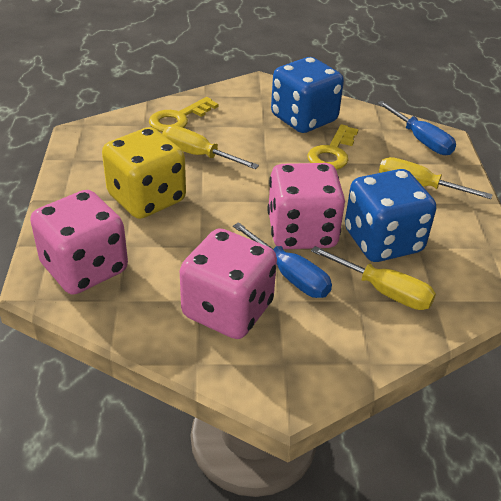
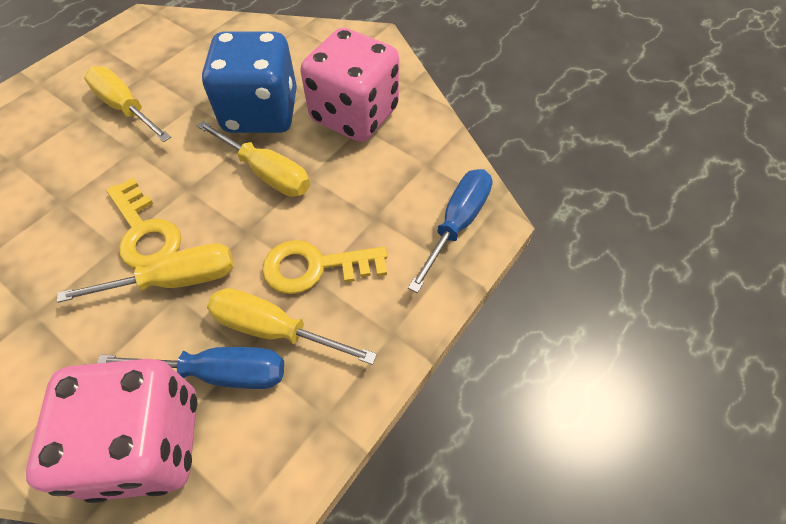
blue dice: 2 -> 1
pink dice: 3 -> 2
yellow dice: 1 -> 0
yellow screwdriver: 3 -> 4

